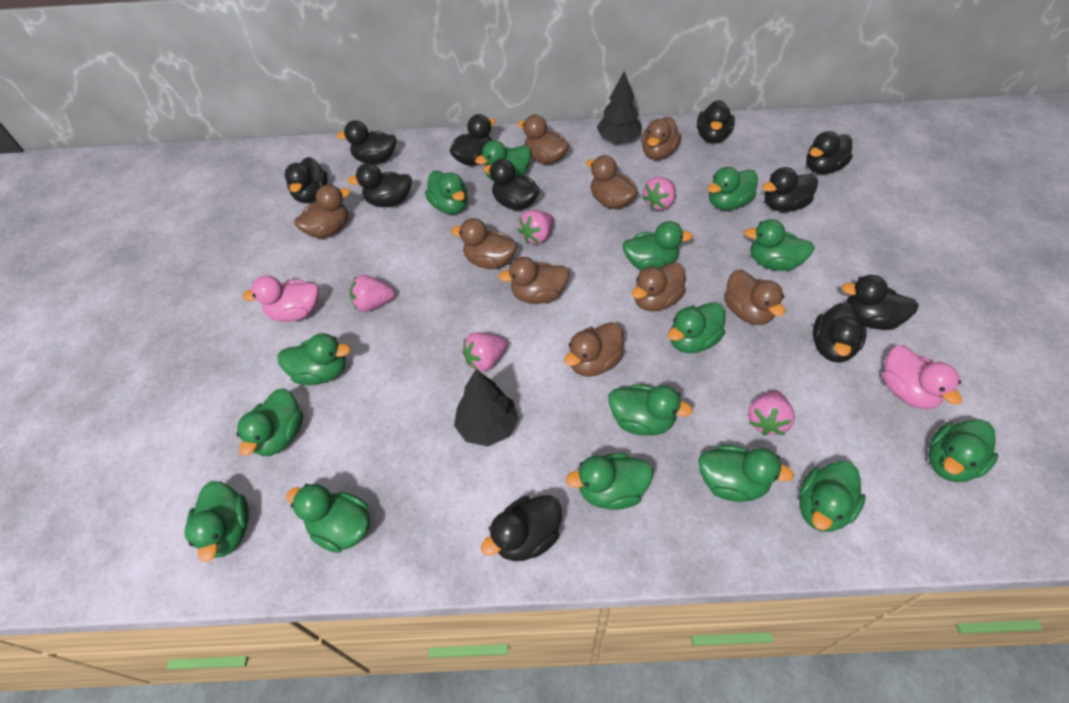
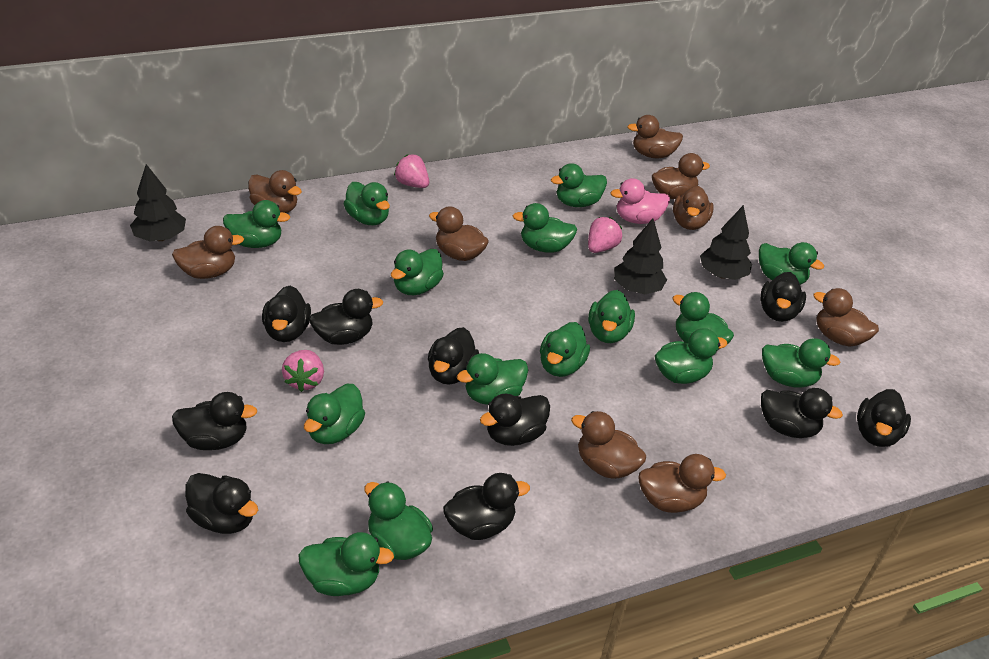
black duck: 11 -> 10
black tree: 2 -> 3
pink duck: 2 -> 1
pink strawberry: 5 -> 3

